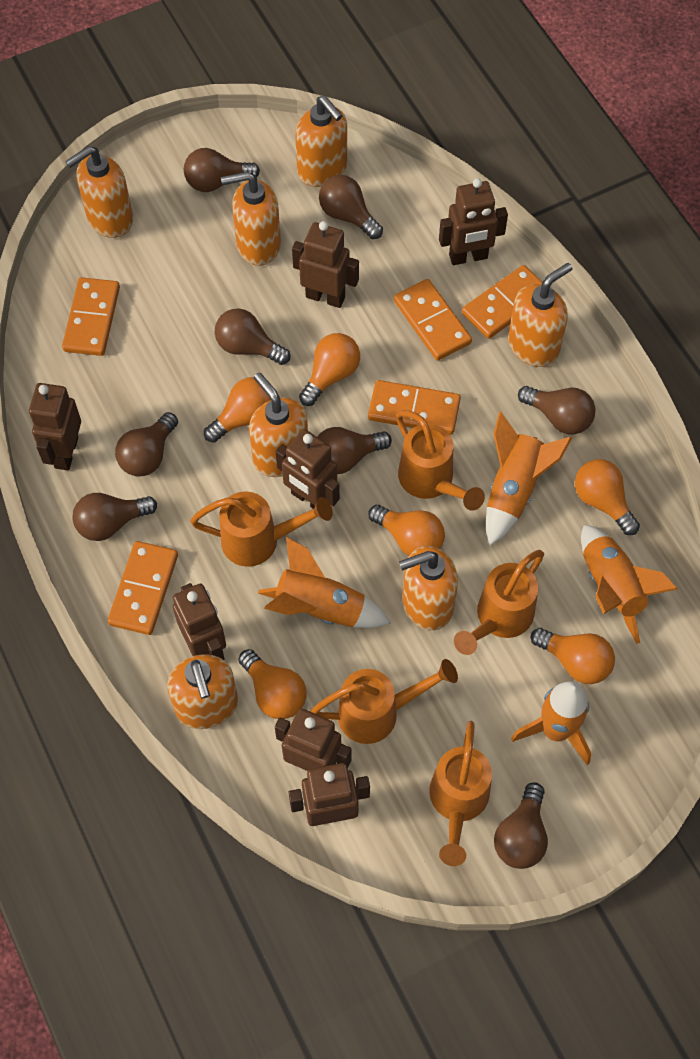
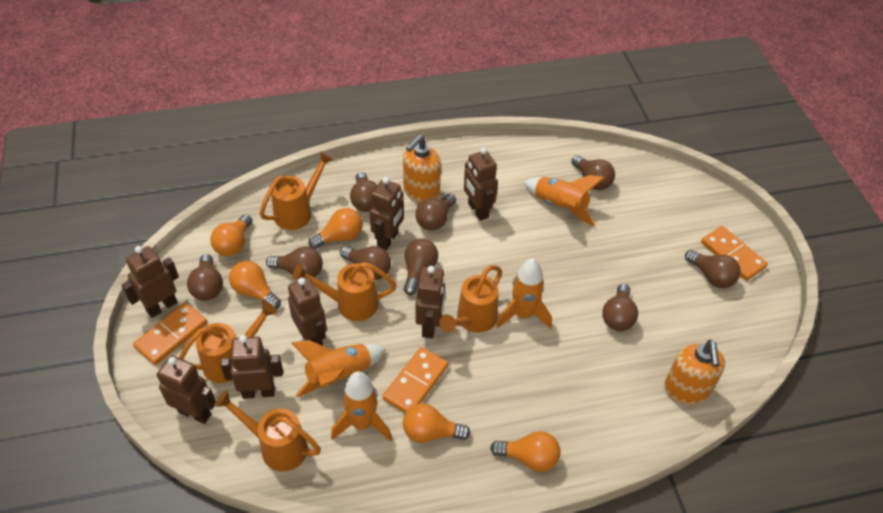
brown light bulb: 8 -> 9
orange domino: 5 -> 3
orange light bulb: 6 -> 5
orange soap dispenser: 7 -> 2

